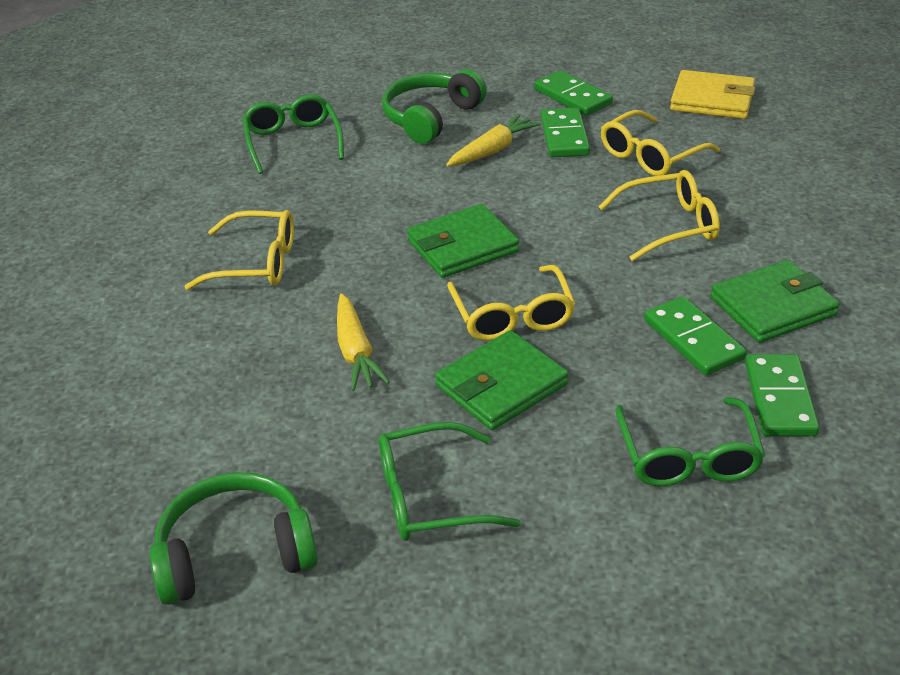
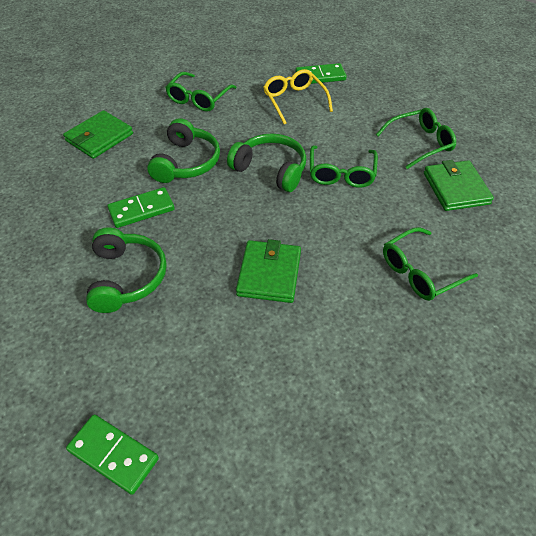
green domino: 4 -> 3
green glasses: 3 -> 4
green headphones: 2 -> 3
yellow carrot: 2 -> 0
yellow glasses: 4 -> 1
yellow wallet: 1 -> 0

